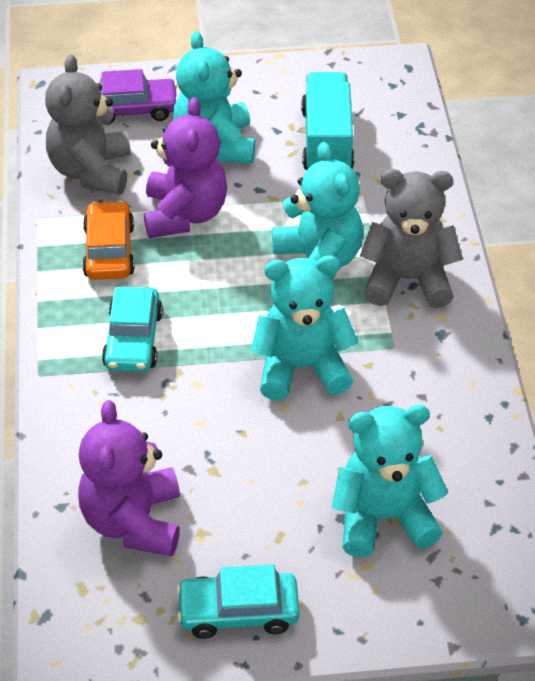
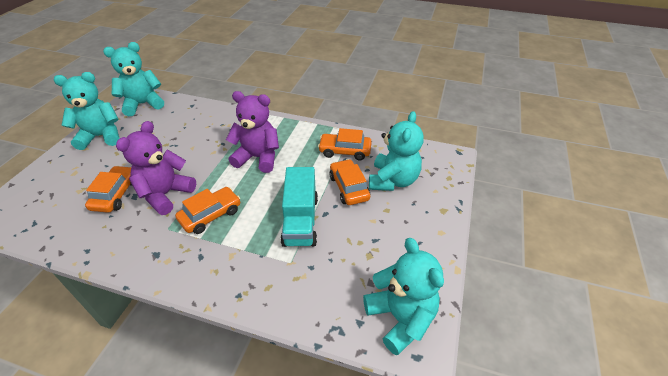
grey teddy bear: 2 -> 0
orange car: 1 -> 4
purple car: 1 -> 0
turquoise car: 2 -> 0

